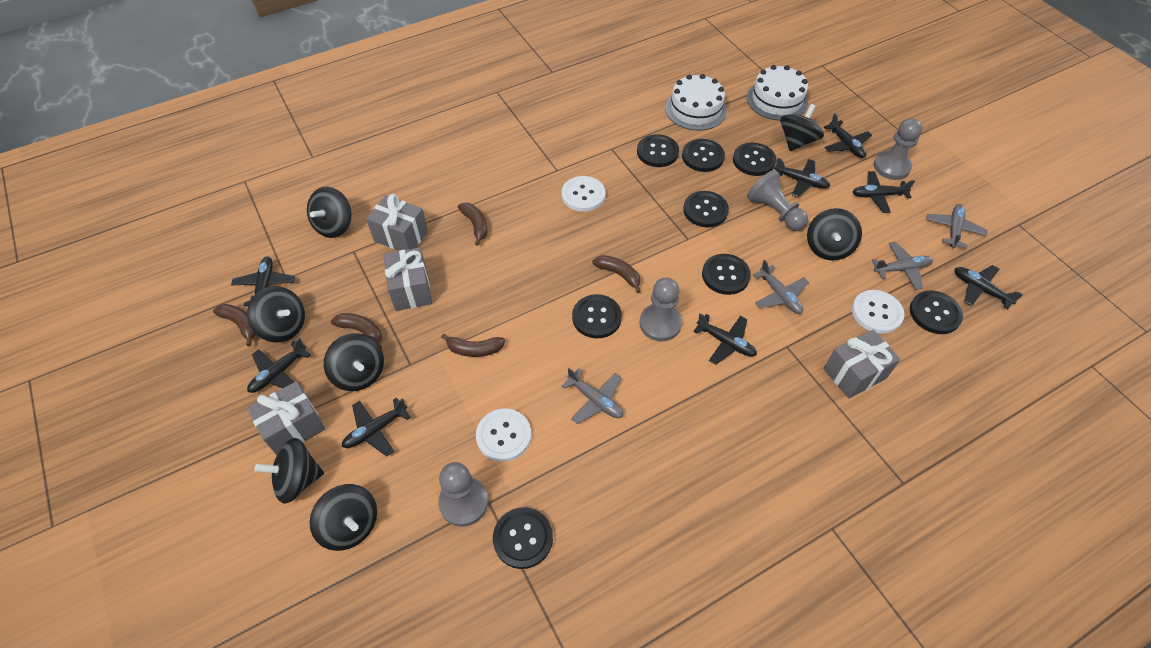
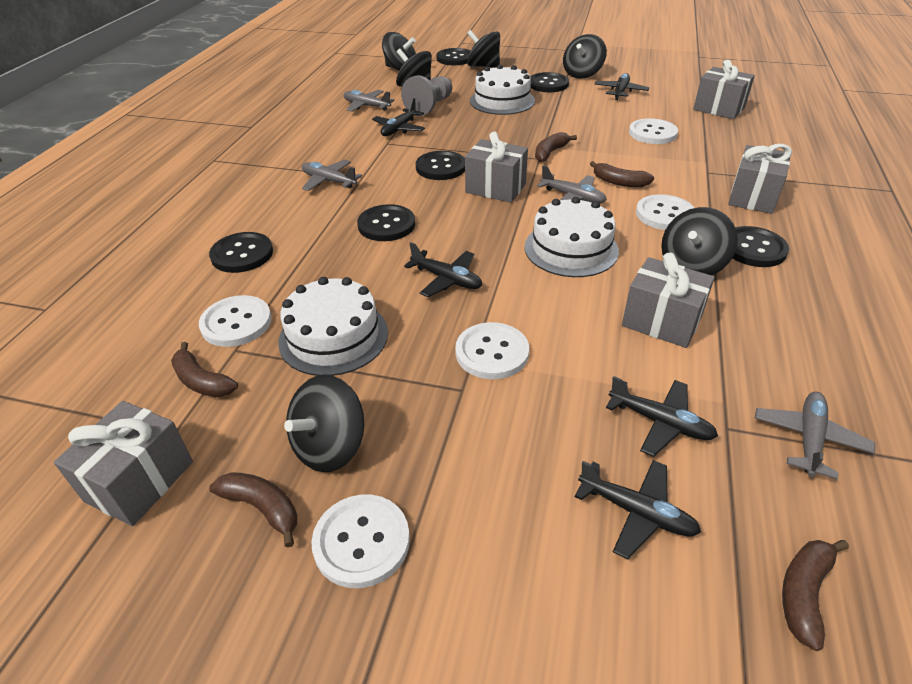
black button: 8 -> 6
black plane: 8 -> 5
black spinning top: 7 -> 6
grey gift: 4 -> 5
grey pawn: 4 -> 1
white button: 3 -> 5
white cake: 2 -> 3

